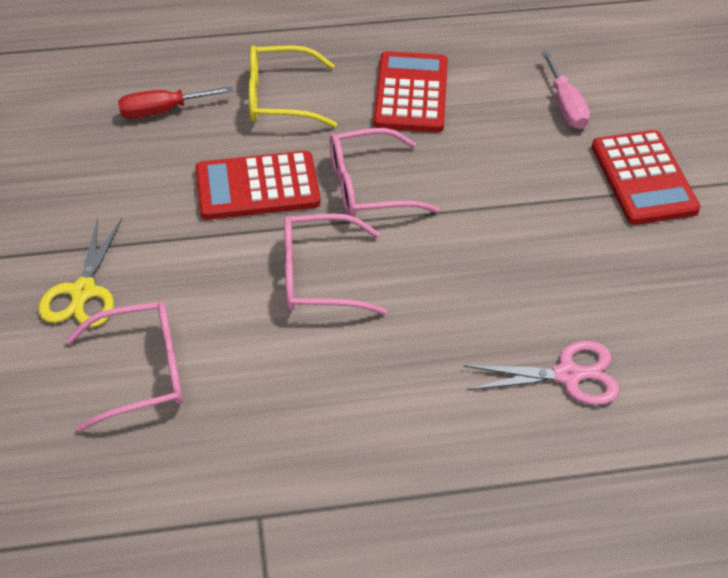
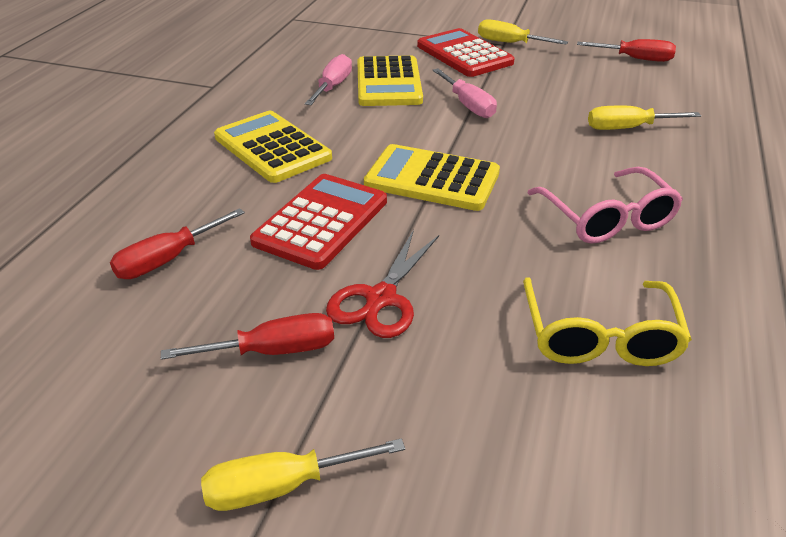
pink glasses: 3 -> 1
pink scissors: 1 -> 0
pink screwdriver: 1 -> 2
red calculator: 3 -> 2
red scissors: 0 -> 1
red screwdriver: 1 -> 3
yellow calculator: 0 -> 3
yellow scissors: 1 -> 0
yellow screwdriver: 0 -> 3

